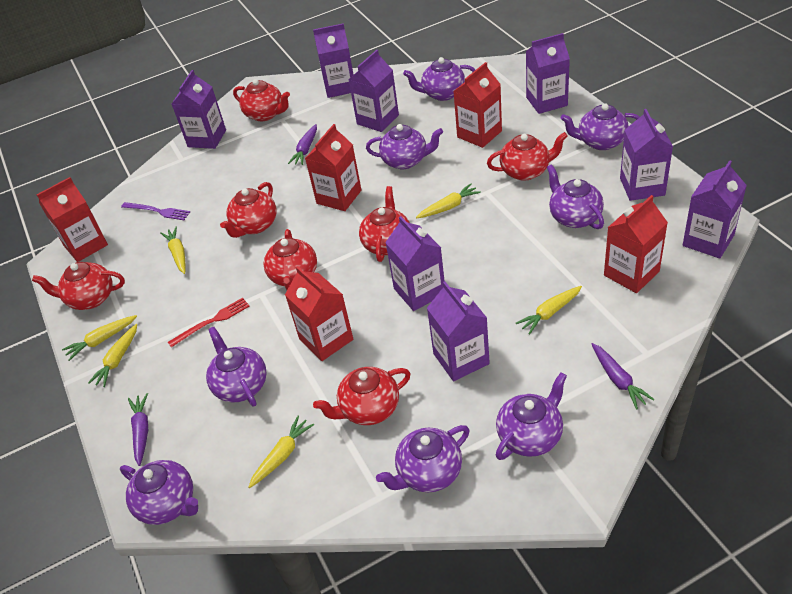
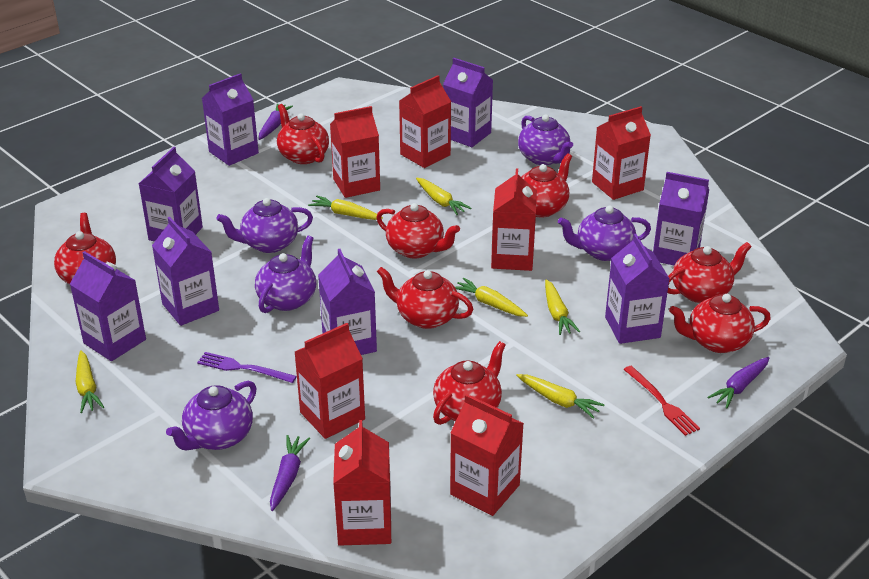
purple teapot: 8 -> 5
red carton: 5 -> 7
red teapot: 7 -> 8

